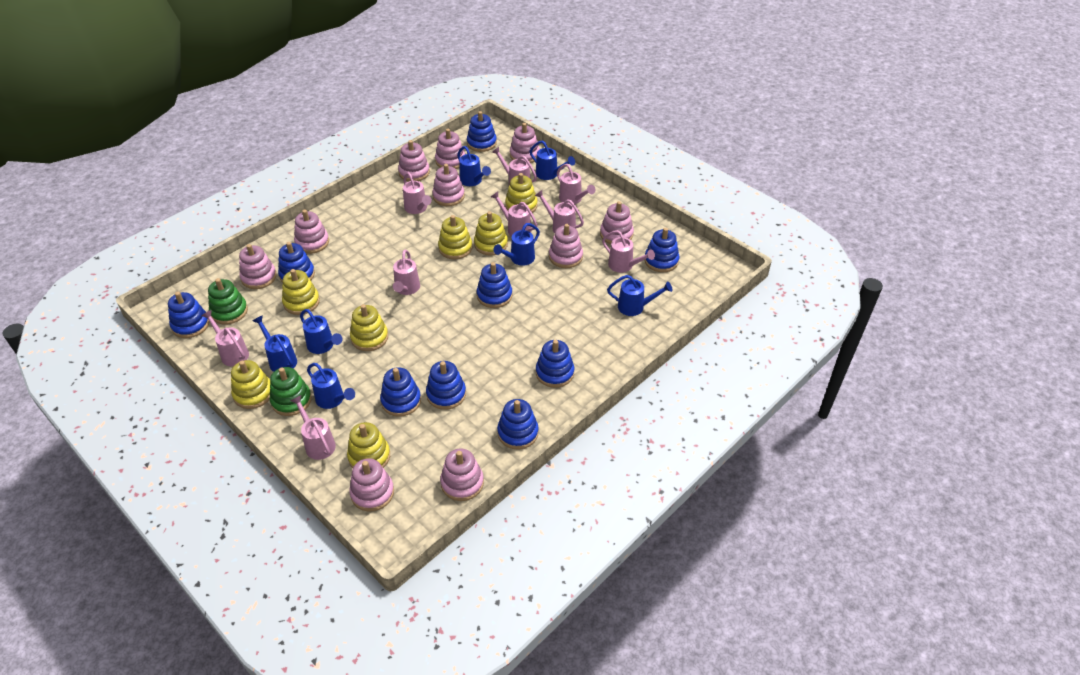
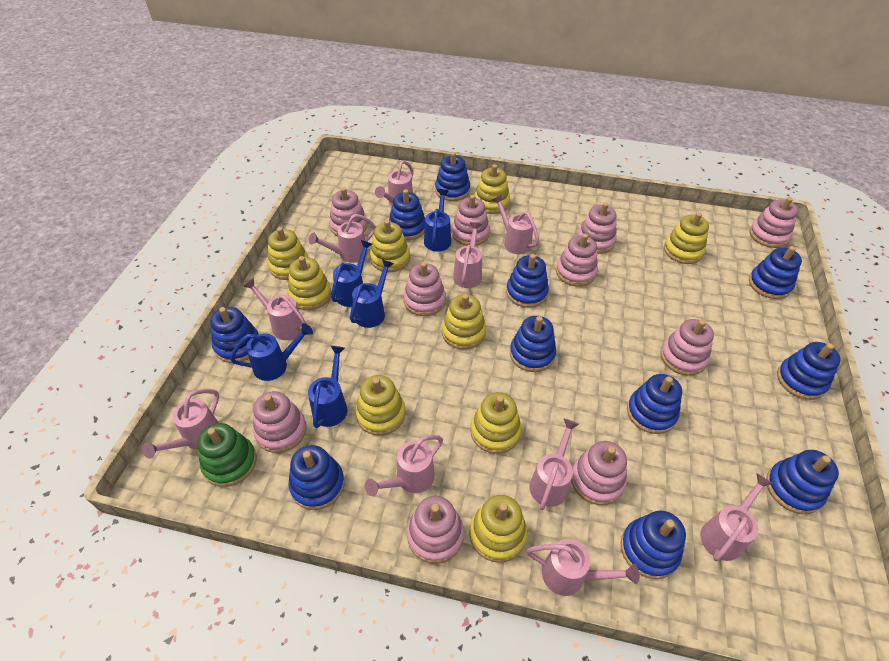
blue stacking toy: 9 -> 11
blue watering can: 7 -> 5
green stacking toy: 2 -> 1
pink watering can: 9 -> 10
yellow stacking toy: 7 -> 9

